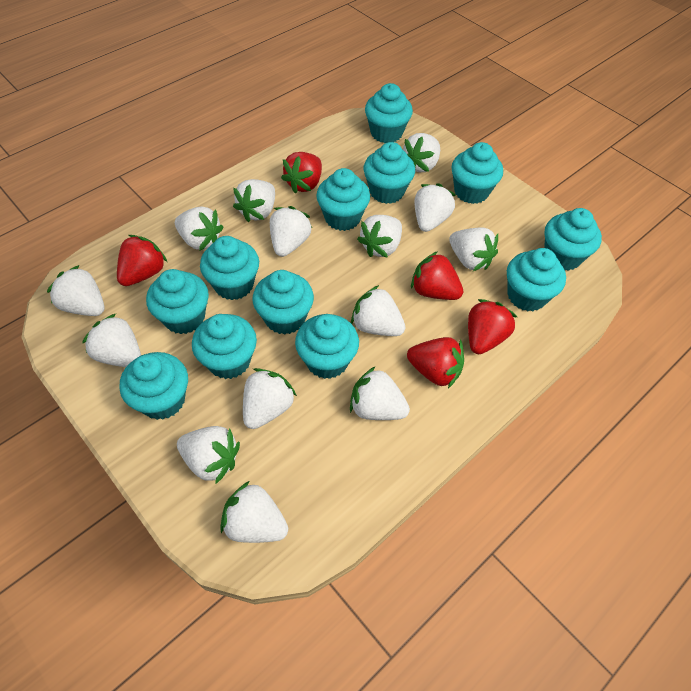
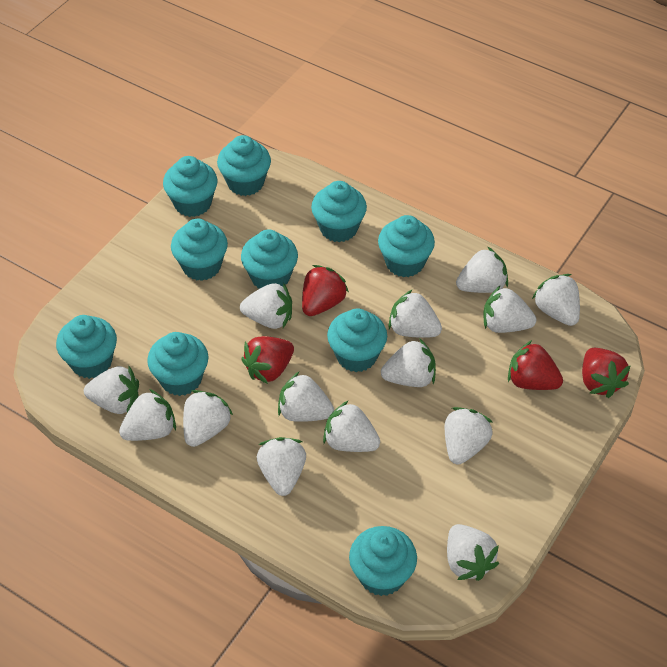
red strawberry: 5 -> 4
turquoise cupcake: 12 -> 10

